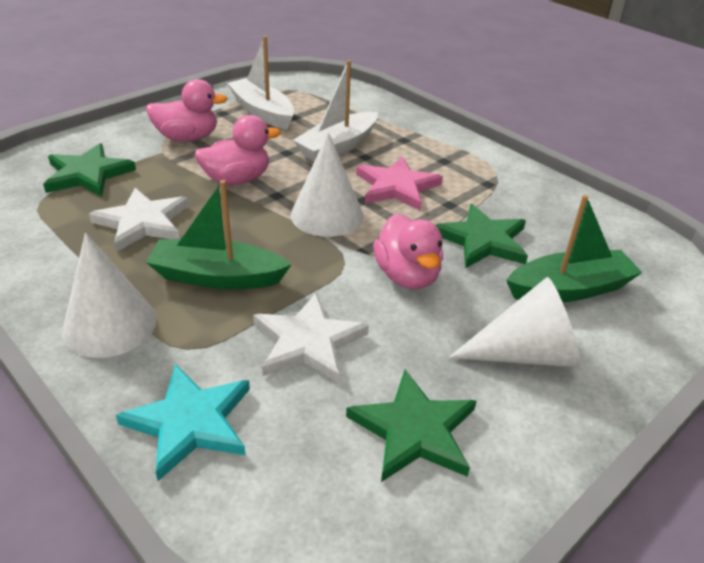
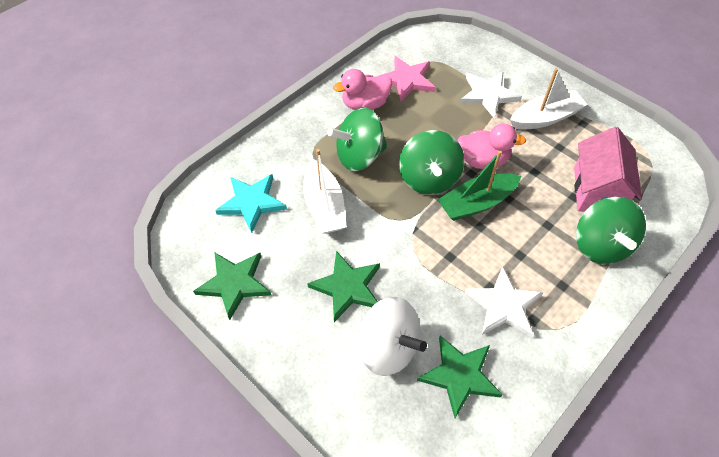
green boat: 2 -> 1
green spinning top: 0 -> 3
pink duck: 3 -> 2
pink house: 0 -> 1
white cone: 3 -> 0
white spinning top: 0 -> 1

